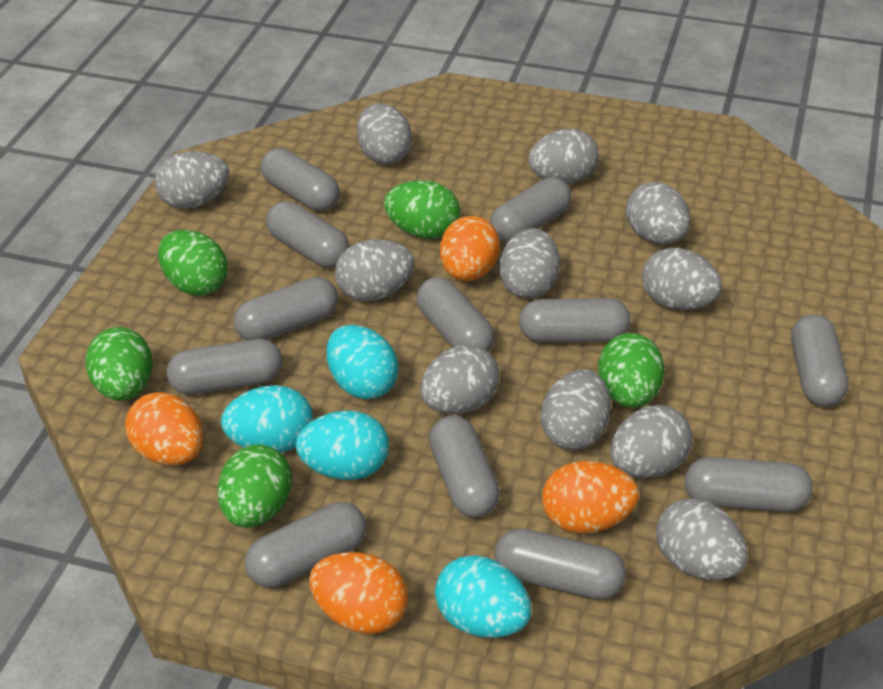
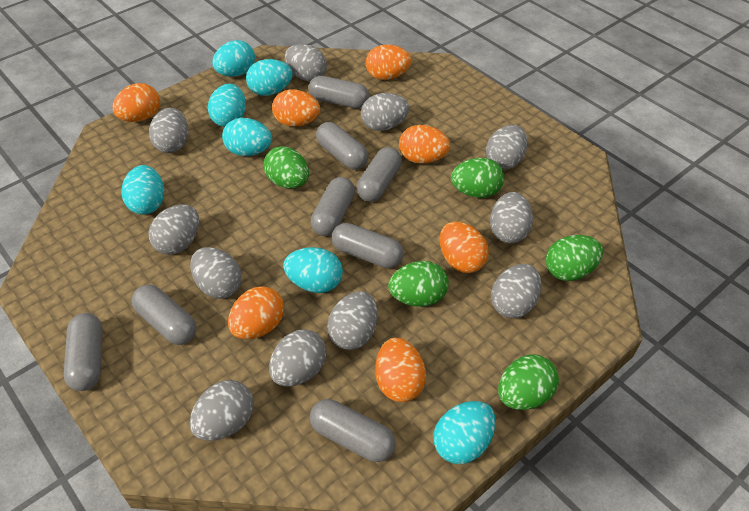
grey capsule: 12 -> 8
orange egg: 4 -> 7
turquoise egg: 4 -> 7

